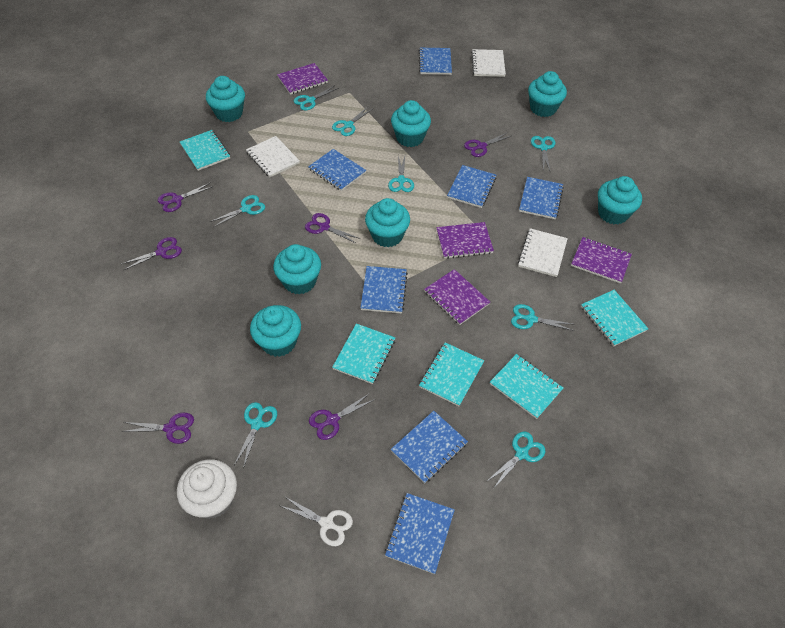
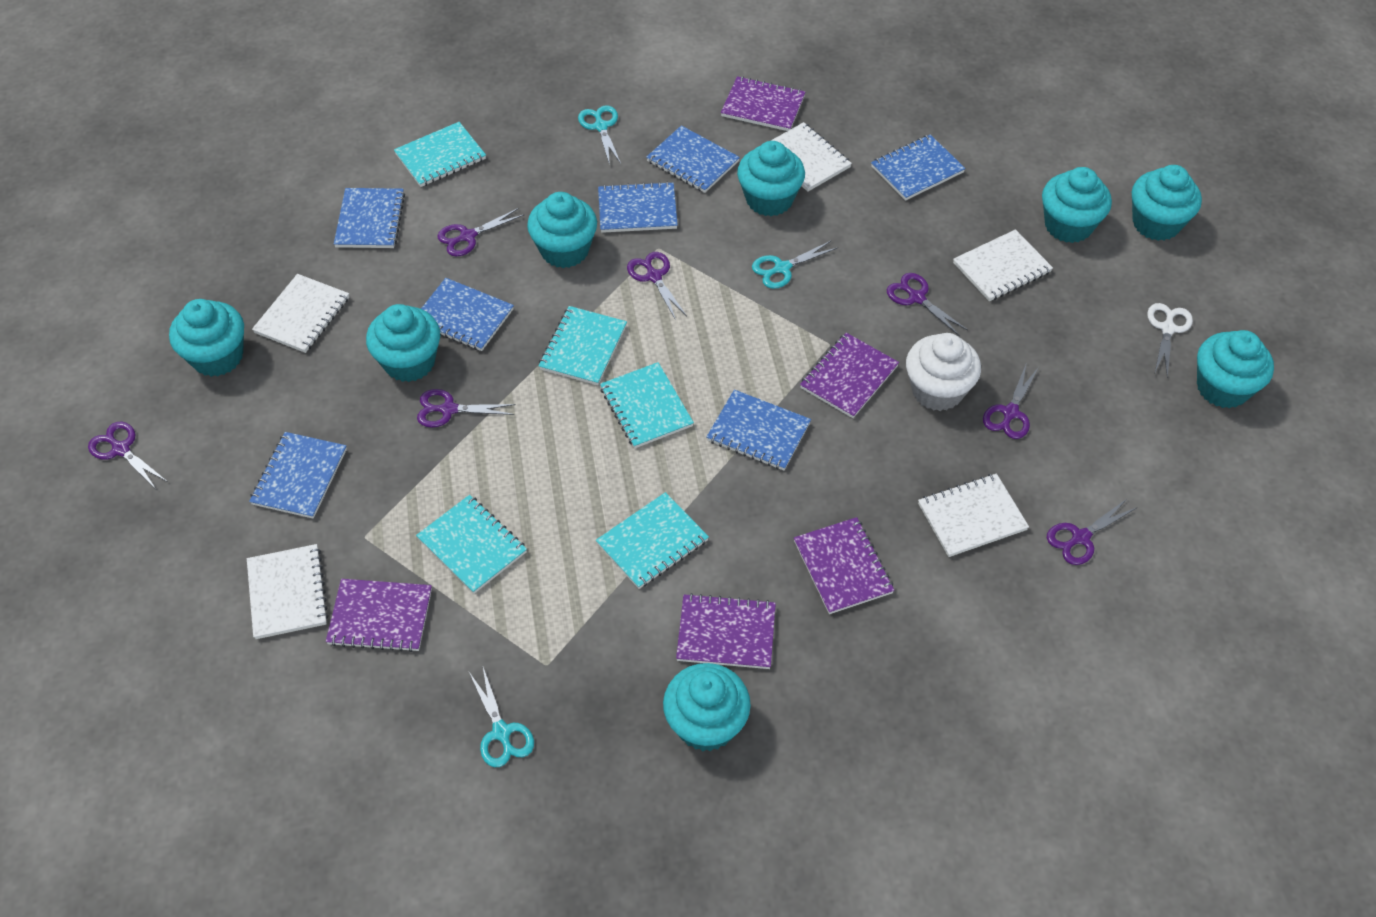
purple notebook: 4 -> 5
purple scissors: 6 -> 7
turquoise cupcake: 7 -> 8
turquoise scissors: 8 -> 3
white notebook: 3 -> 5

